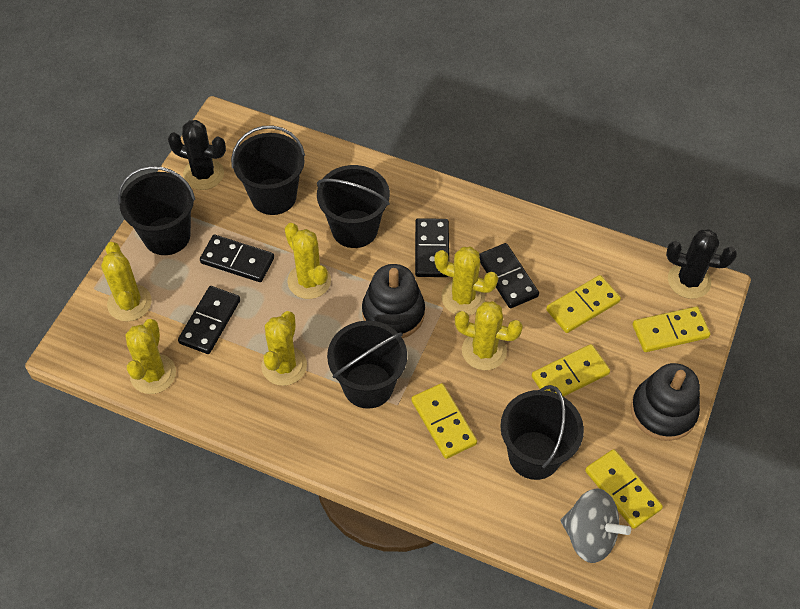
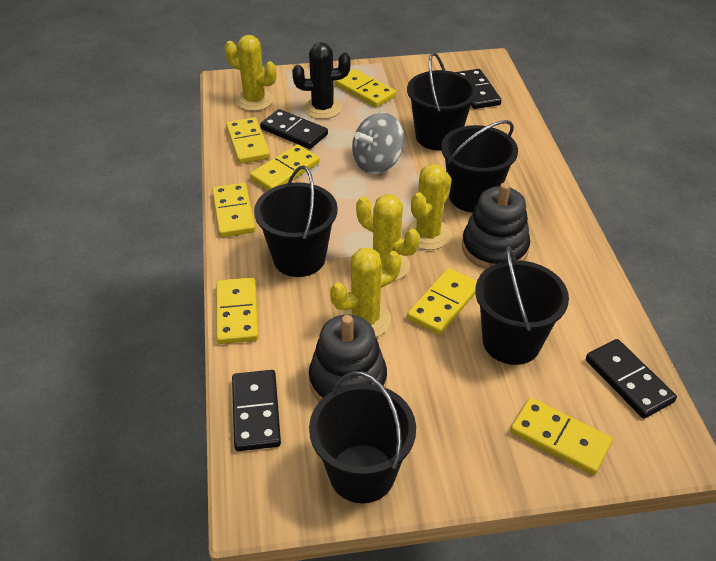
black cactus: 2 -> 1
yellow cactus: 6 -> 4
yellow domino: 5 -> 7

